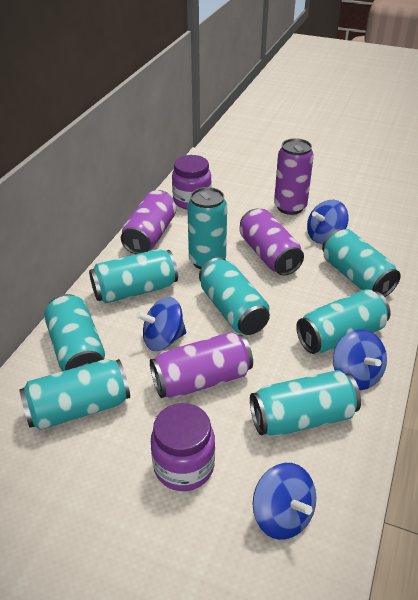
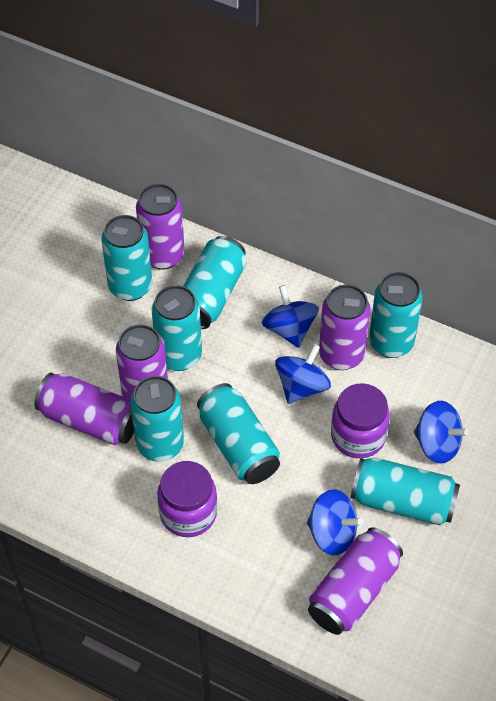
purple can: 4 -> 5
turquoise can: 8 -> 7

